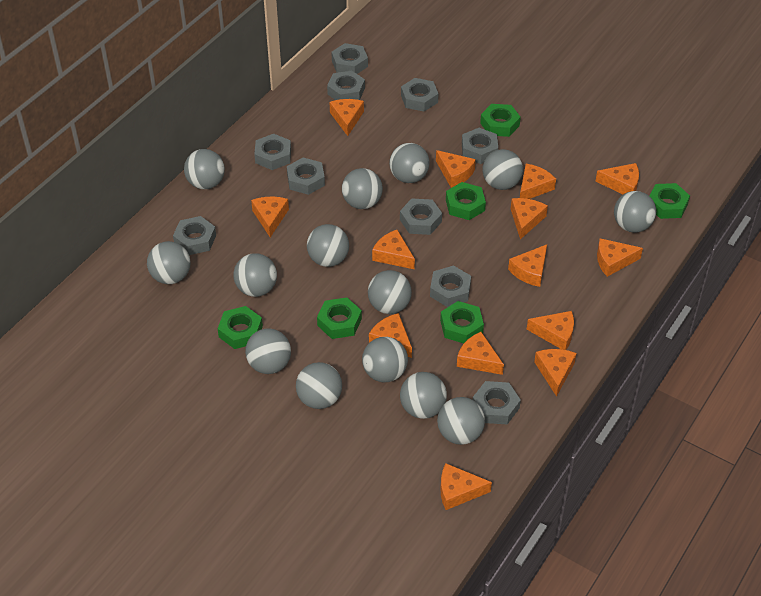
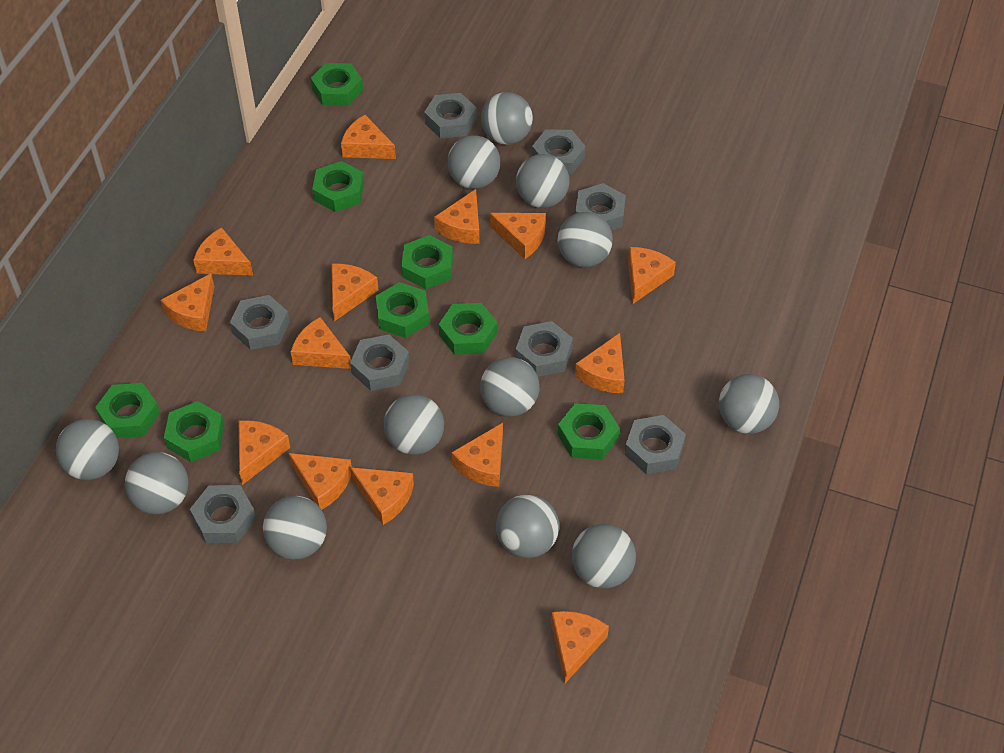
green nut: 6 -> 8
grey ball: 14 -> 12
grey nut: 10 -> 8

